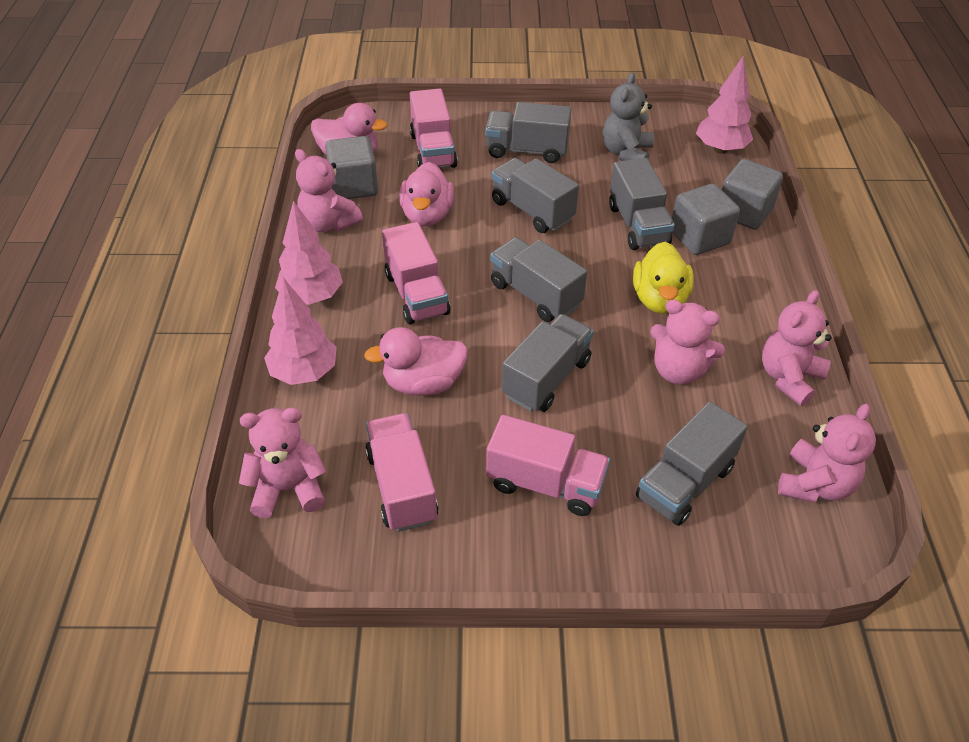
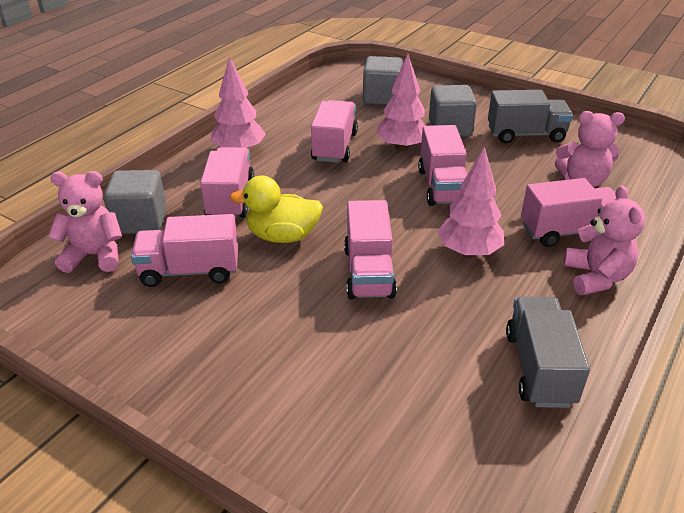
grey teddy bear: 1 -> 0
grey truck: 6 -> 2
pink duck: 3 -> 0
pink teddy bear: 5 -> 3
pink truck: 4 -> 6

